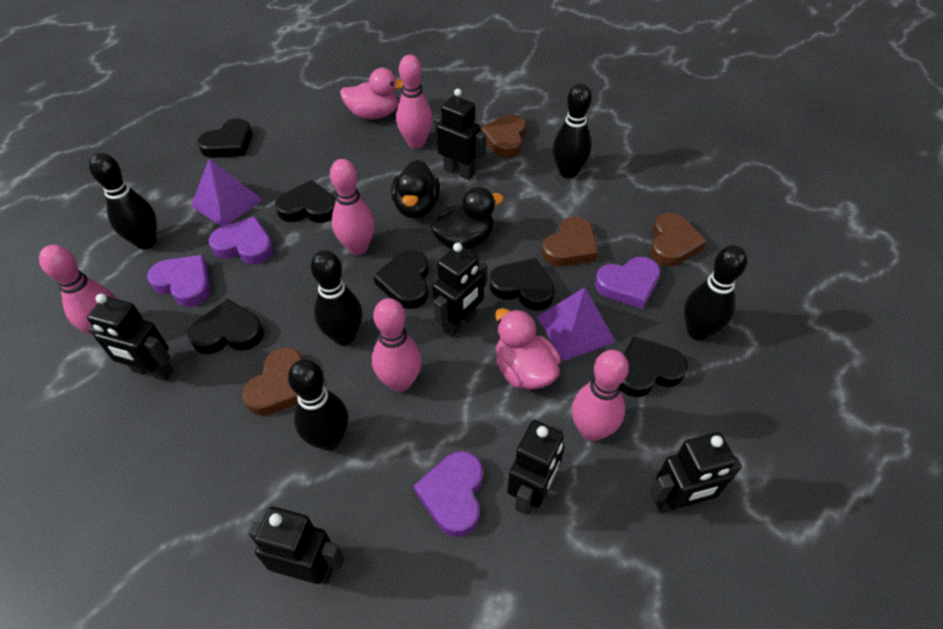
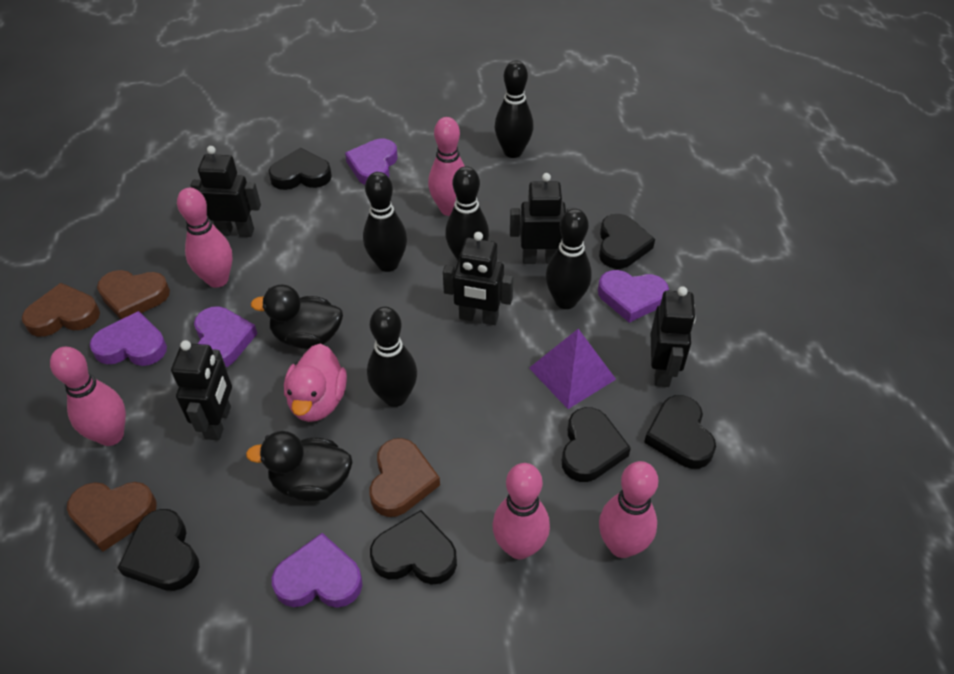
black robot: 6 -> 5
pink duck: 2 -> 1
purple heart: 4 -> 5
purple pyramid: 2 -> 1

